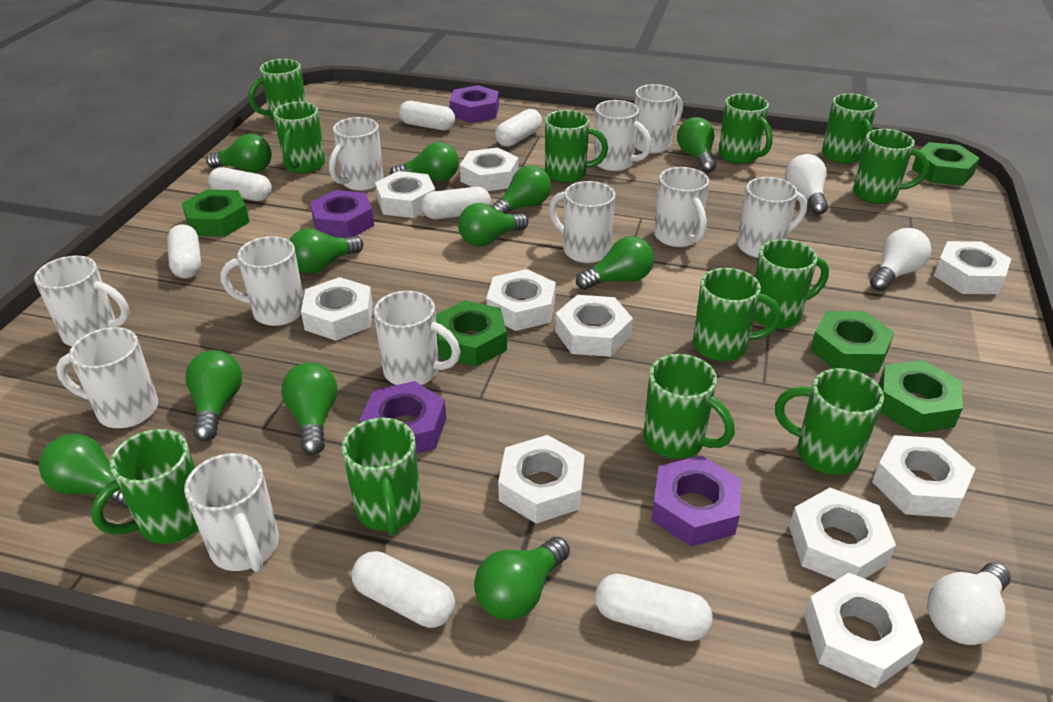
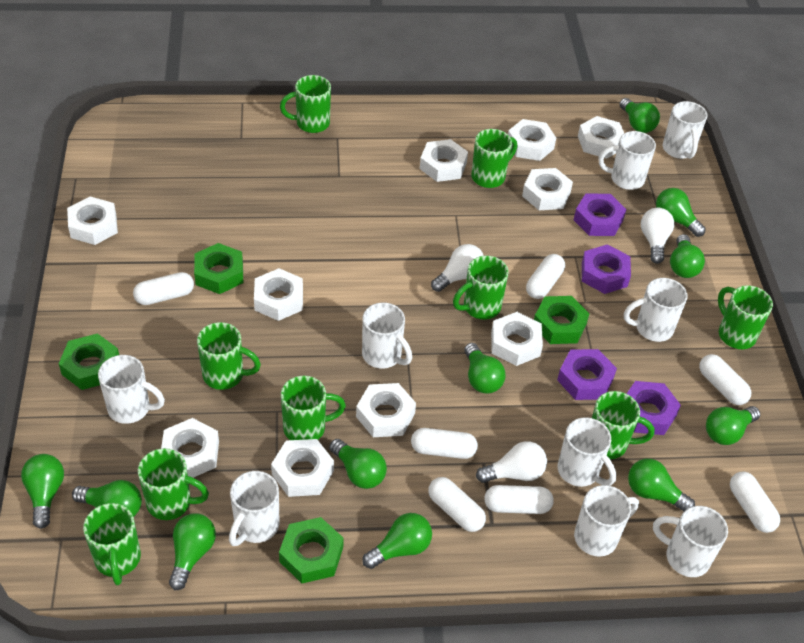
green mug: 12 -> 9
green nut: 5 -> 4
white mug: 11 -> 9

